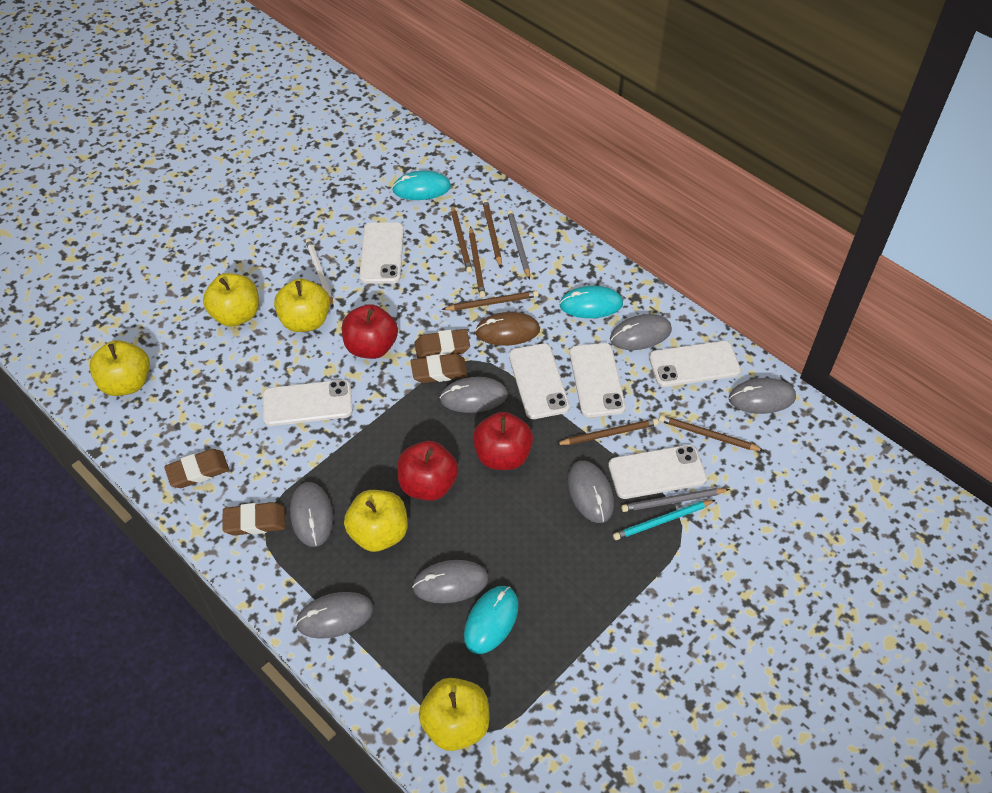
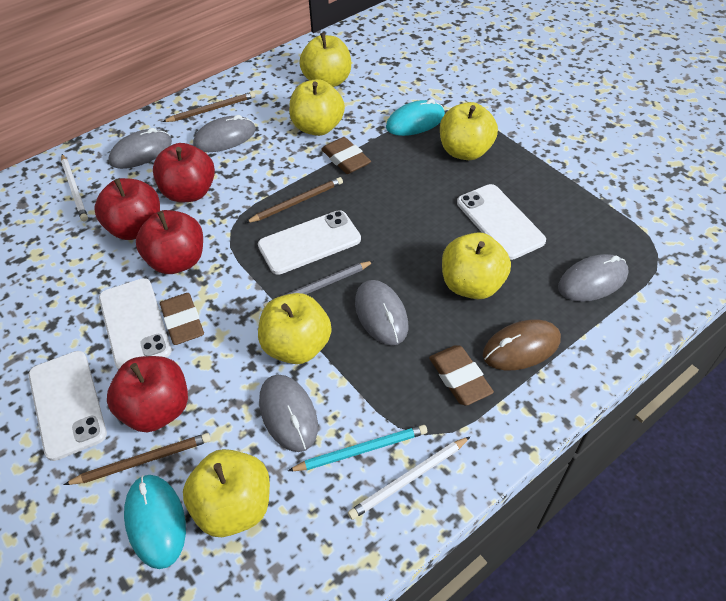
brown eraser: 4 -> 3
brown pencil: 6 -> 3
grey mouse: 7 -> 5
grey pencil: 2 -> 1
red apple: 3 -> 4
turquoise mouse: 3 -> 2
white pencil: 1 -> 2
white phone: 6 -> 4
yellow apple: 5 -> 6

